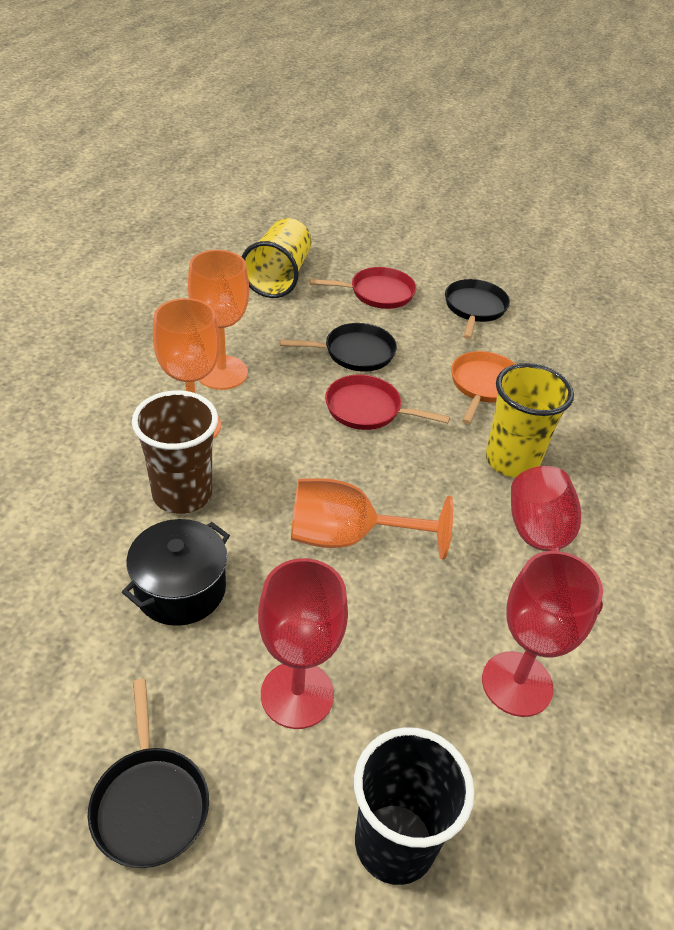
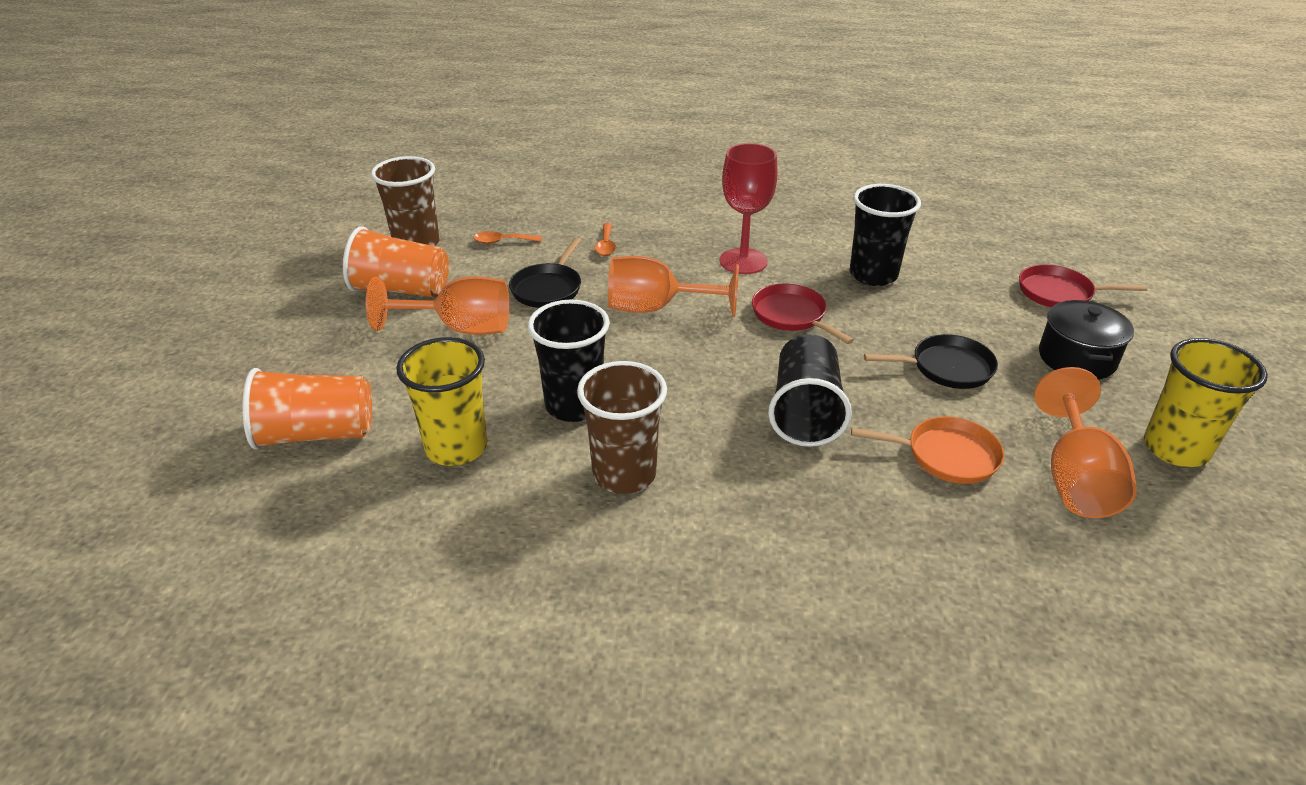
black cup: 1 -> 3
black pan: 3 -> 2
brown cup: 1 -> 2
orange cup: 0 -> 2
orange spoon: 0 -> 2
red goblet: 3 -> 1

